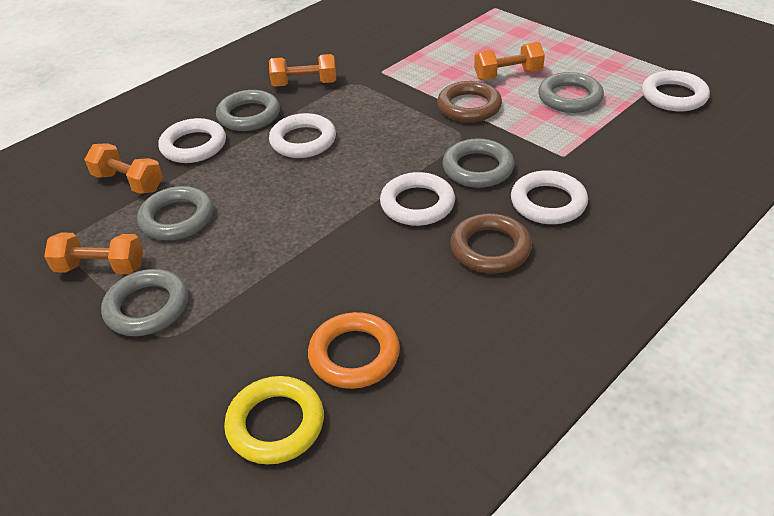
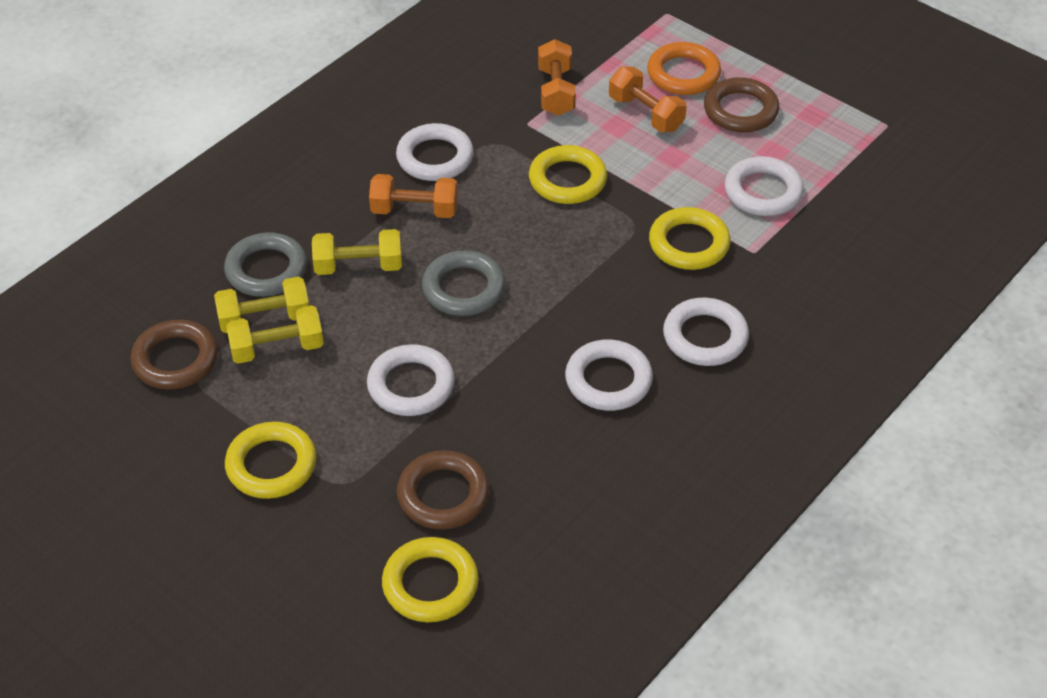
brown ring: 2 -> 3
grey ring: 5 -> 2
orange dumbbell: 4 -> 3
yellow dumbbell: 0 -> 3
yellow ring: 1 -> 4

